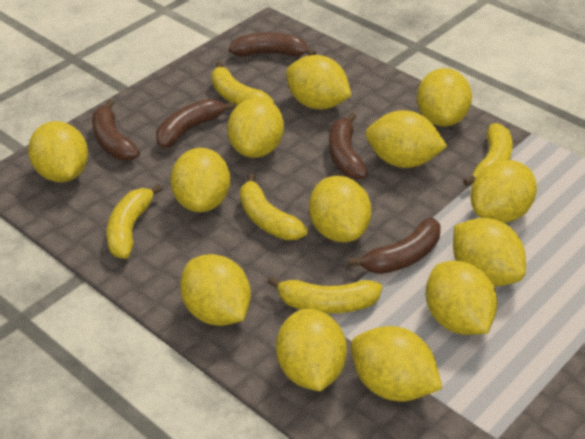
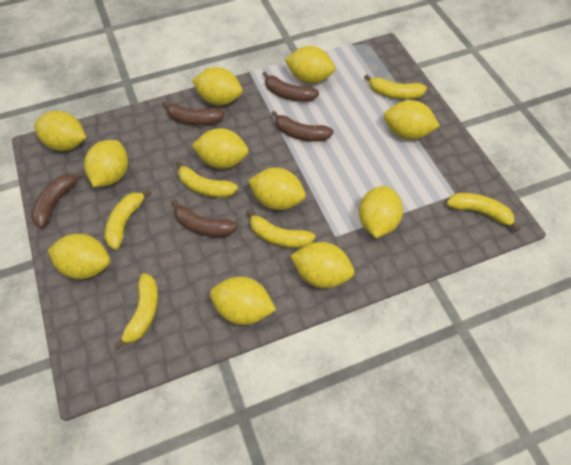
yellow banana: 5 -> 6
yellow lemon: 13 -> 11

